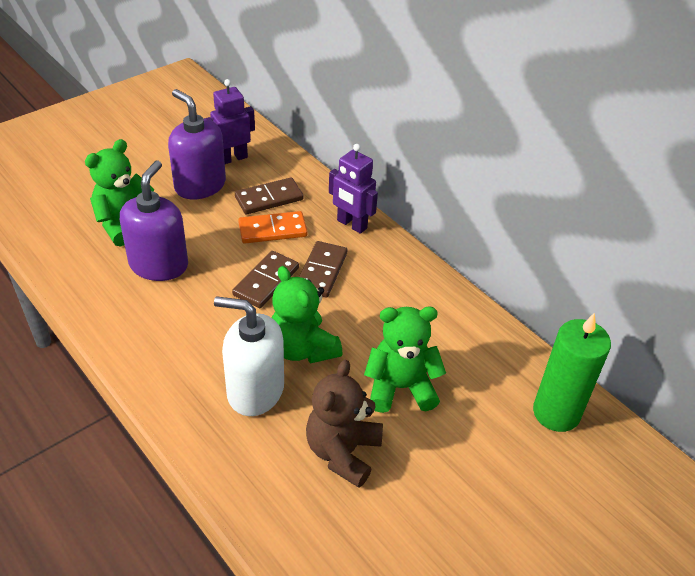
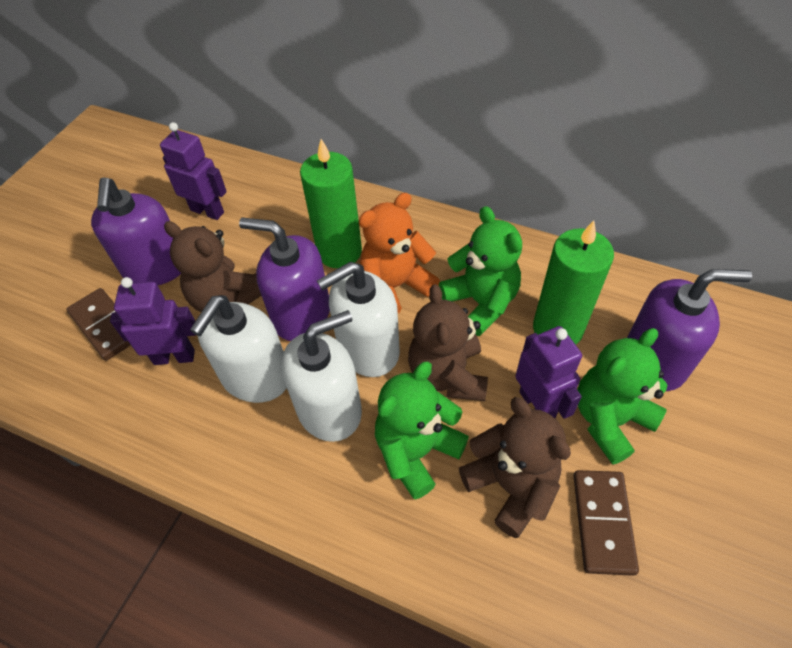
brown domino: 3 -> 2
brown teddy bear: 1 -> 3
green candle: 1 -> 2
orange domino: 1 -> 0
orange teddy bear: 0 -> 1
purple robot: 2 -> 3
purple soap dispenser: 2 -> 3
white soap dispenser: 1 -> 3

